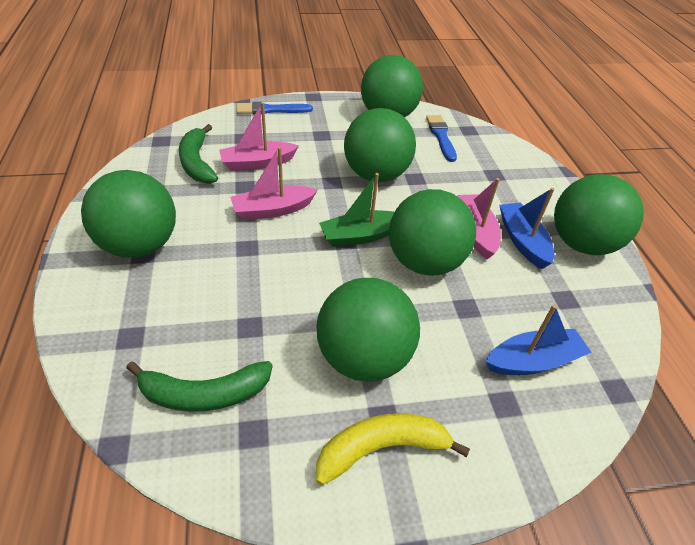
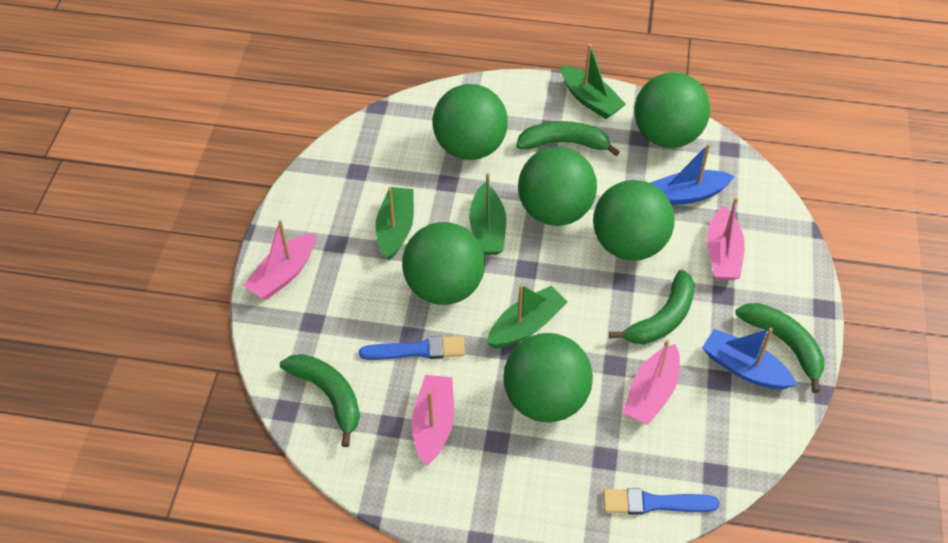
green banana: 2 -> 4
green boat: 1 -> 4
pink boat: 3 -> 4
yellow banana: 1 -> 0

